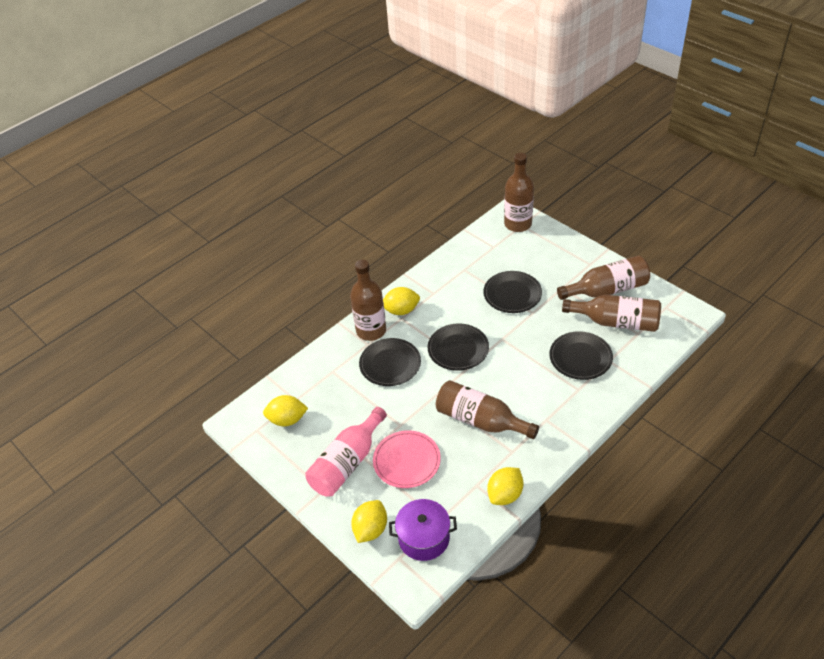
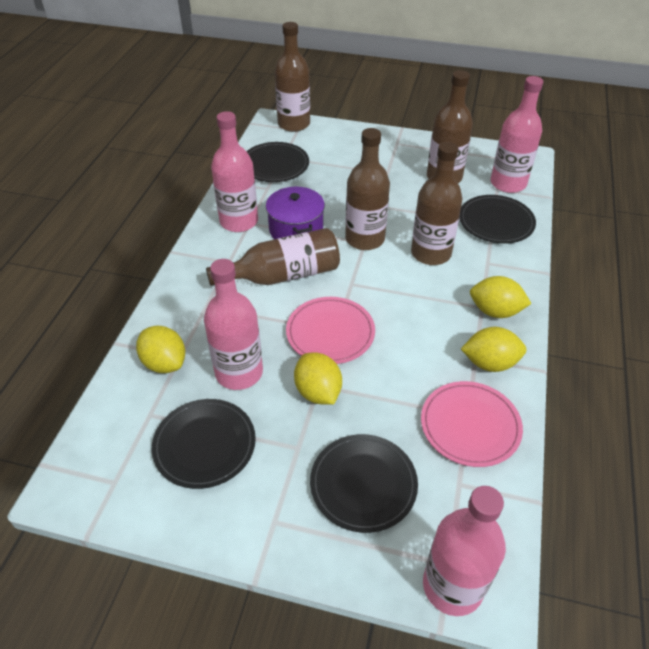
pink bottle: 1 -> 4
pink plate: 1 -> 2

